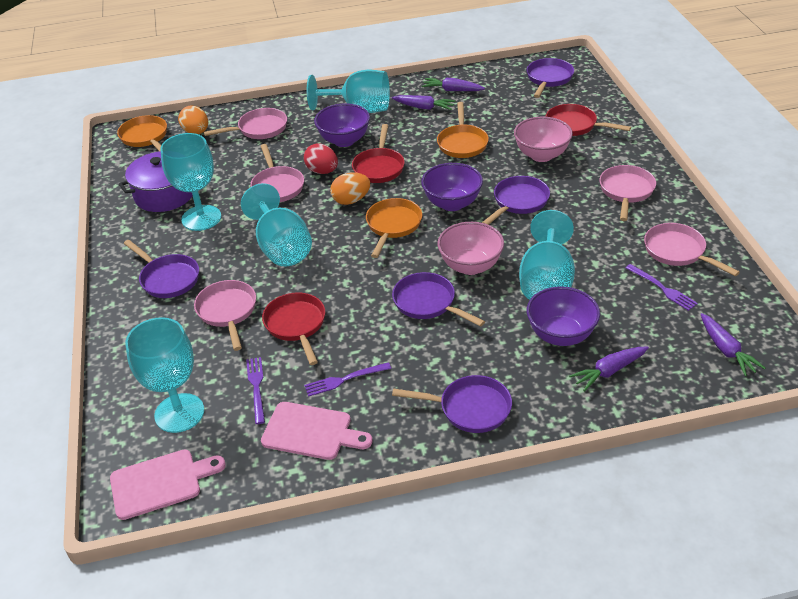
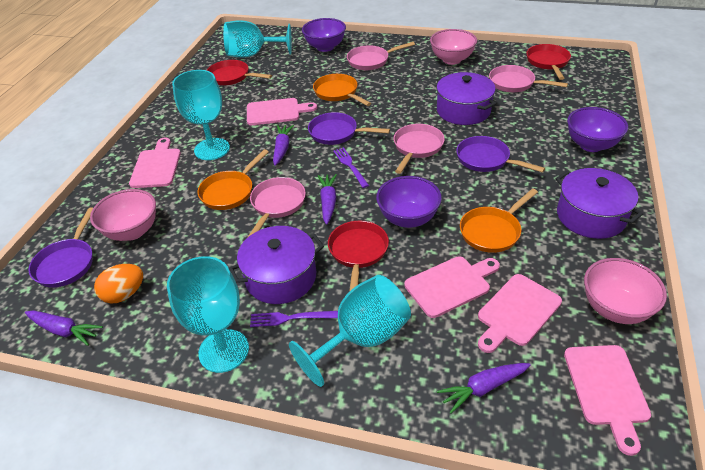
orange egg: 2 -> 1
pink bowl: 2 -> 3
pink cutting board: 2 -> 5
pink pan: 5 -> 4
purple fork: 3 -> 2
purple pan: 5 -> 3
purple pot: 1 -> 3
red egg: 1 -> 0
turquoise goblet: 5 -> 4

